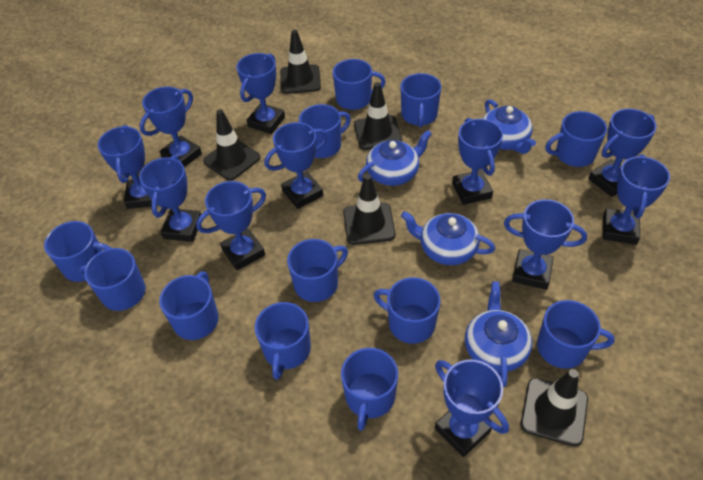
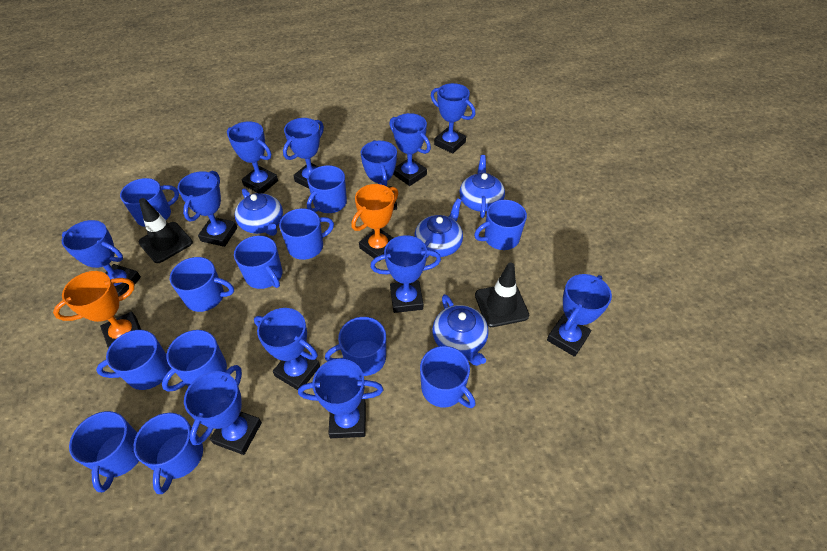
black traffic cone: 5 -> 2
blue trophy: 11 -> 12
orange trophy: 0 -> 2

